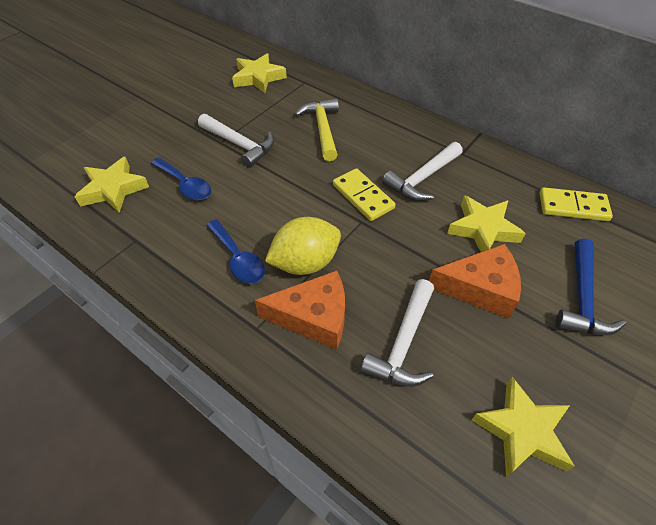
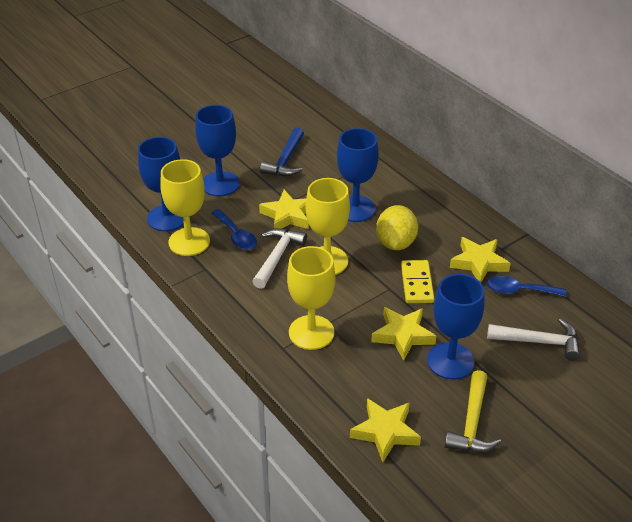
blue goblet: 0 -> 4
orange cheese: 2 -> 0
white hammer: 3 -> 2
yellow domino: 2 -> 1
yellow goblet: 0 -> 3

